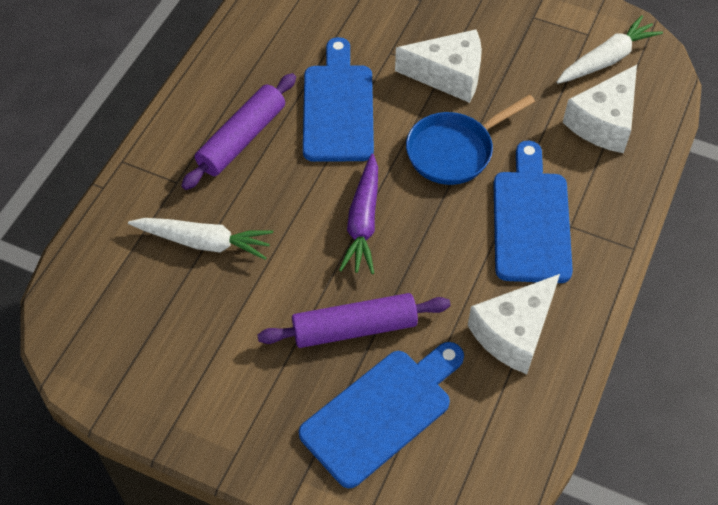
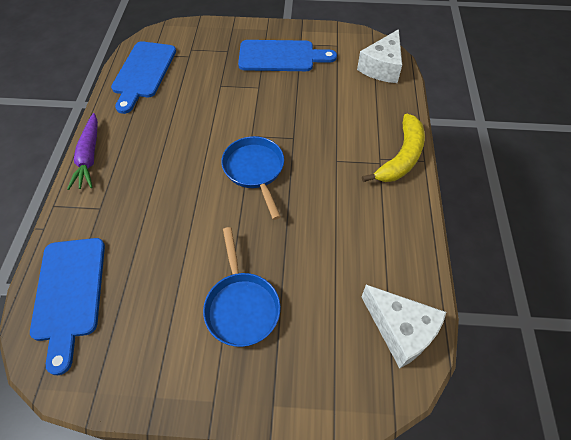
blue pan: 1 -> 2
purple rolling pin: 2 -> 0
white carrot: 2 -> 0
white cheese: 3 -> 2
yellow banana: 0 -> 1

